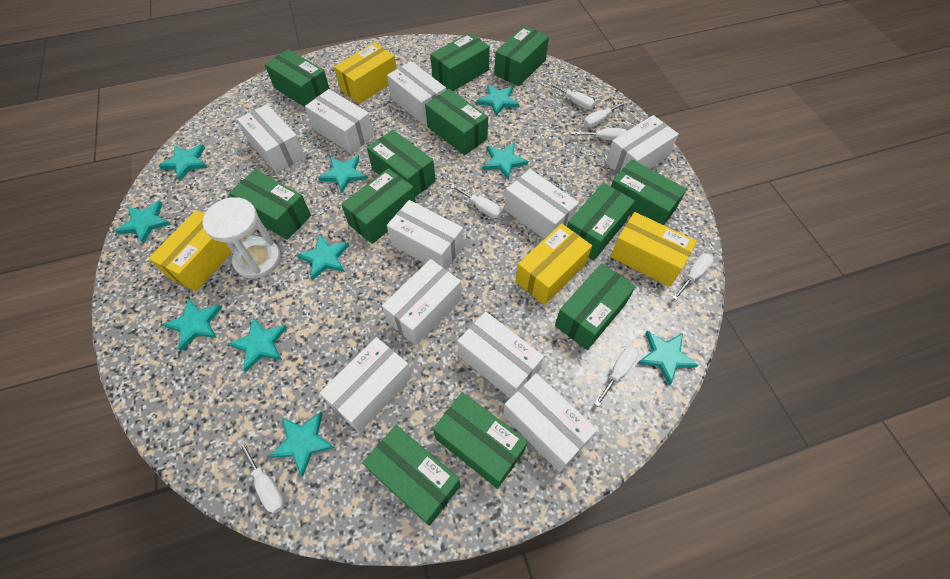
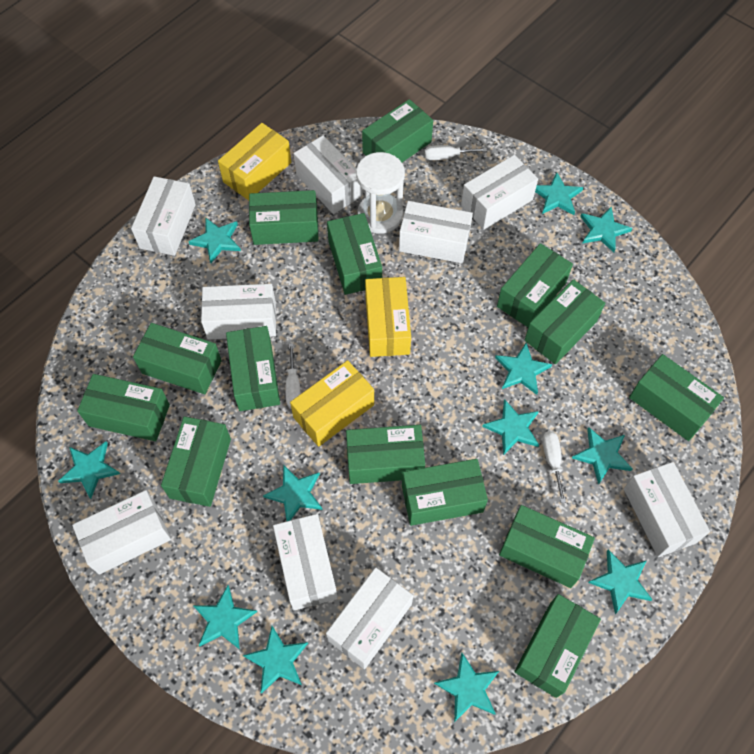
green box: 12 -> 14
turquoise star: 10 -> 12
white box: 10 -> 9
white screwdriver: 7 -> 3
yellow box: 4 -> 3

